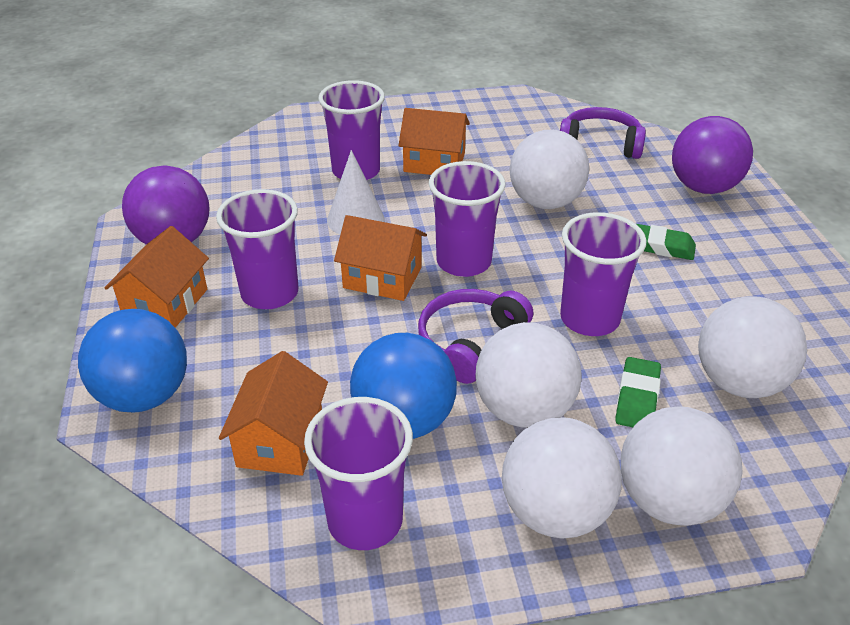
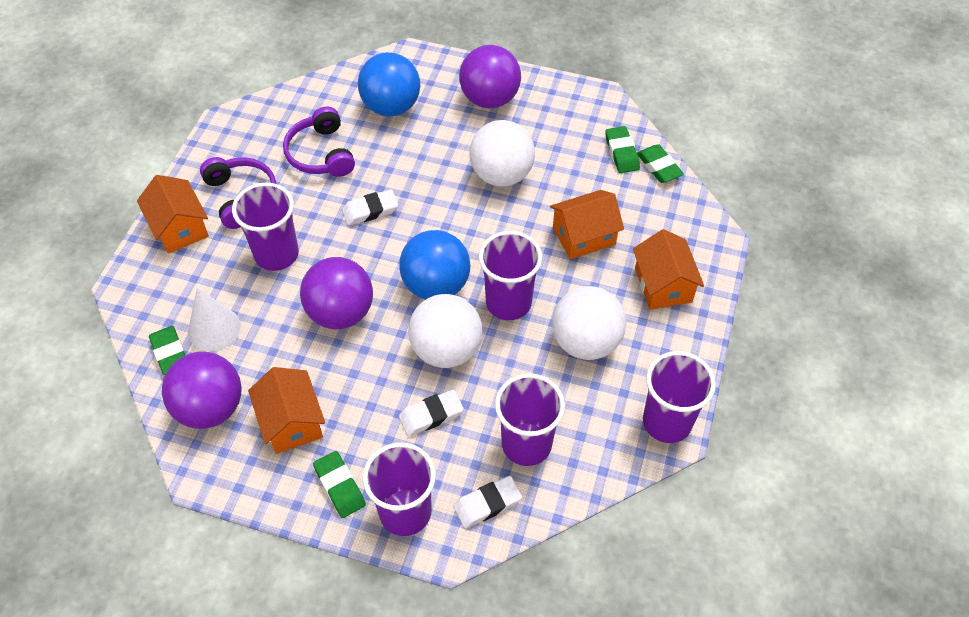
green eraser: 2 -> 4
purple ball: 2 -> 3
white ball: 5 -> 3
white eraser: 0 -> 3

